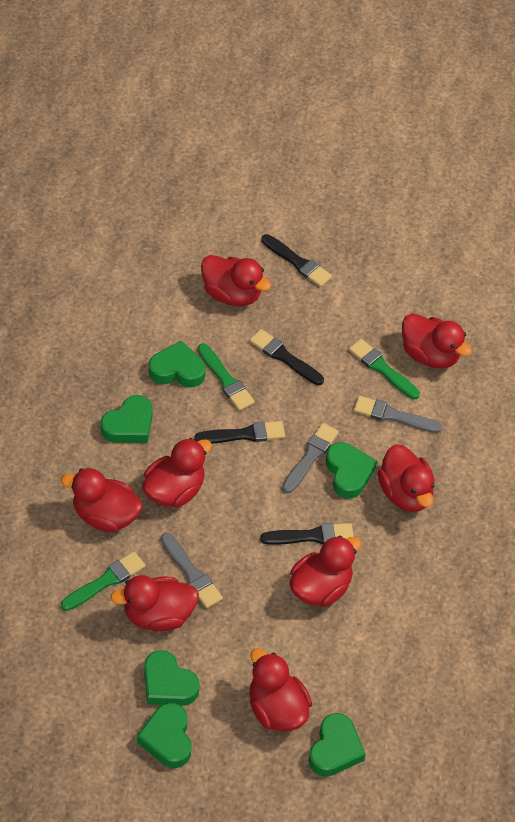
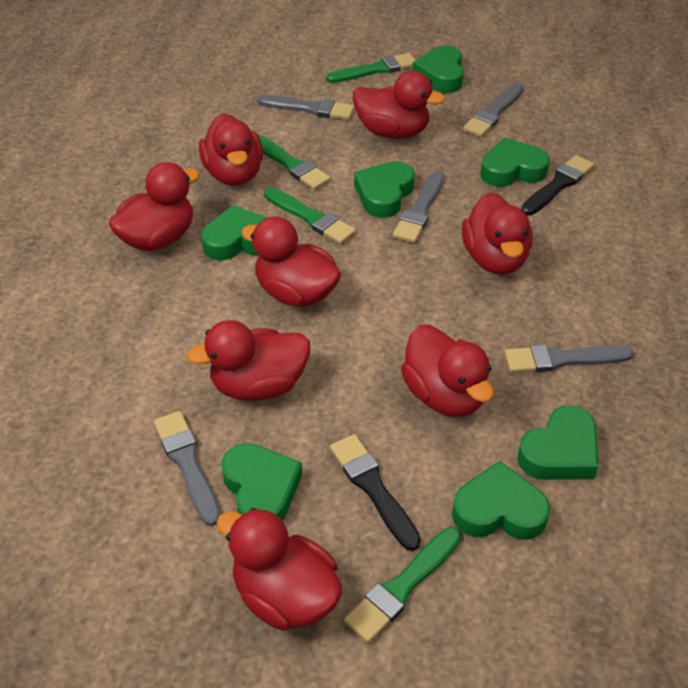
black brush: 4 -> 2
green brush: 3 -> 4
green heart: 6 -> 7
grey brush: 3 -> 5

